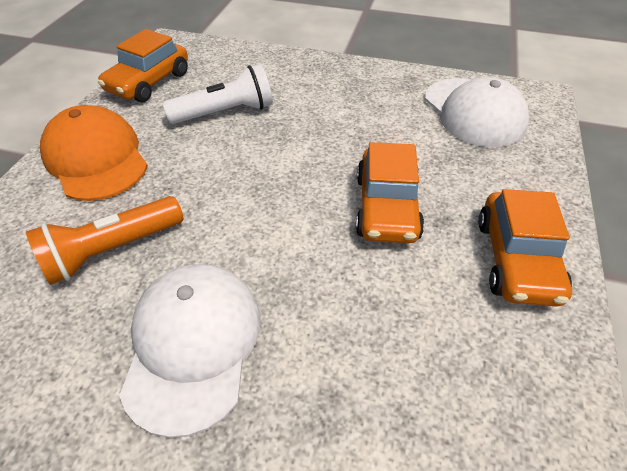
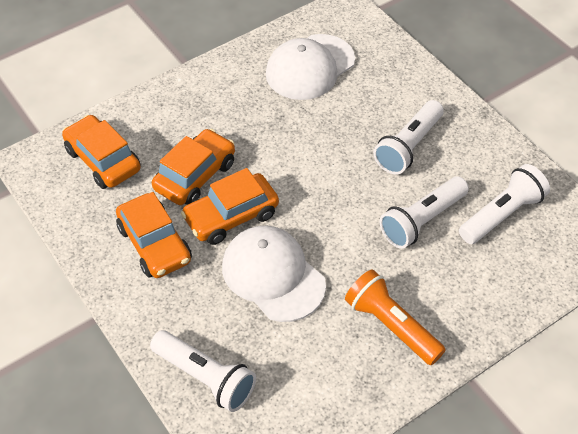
orange cap: 1 -> 0
orange car: 3 -> 4
white flashlight: 1 -> 4

